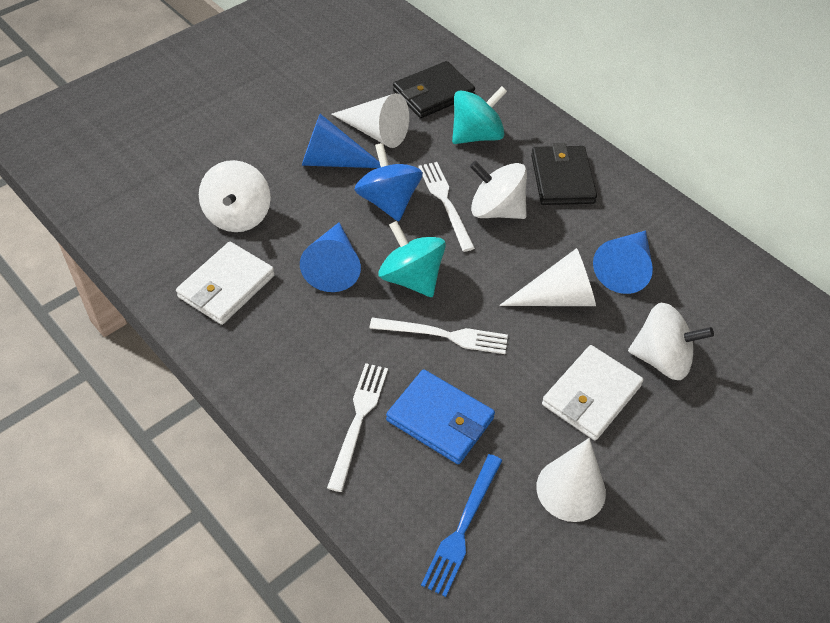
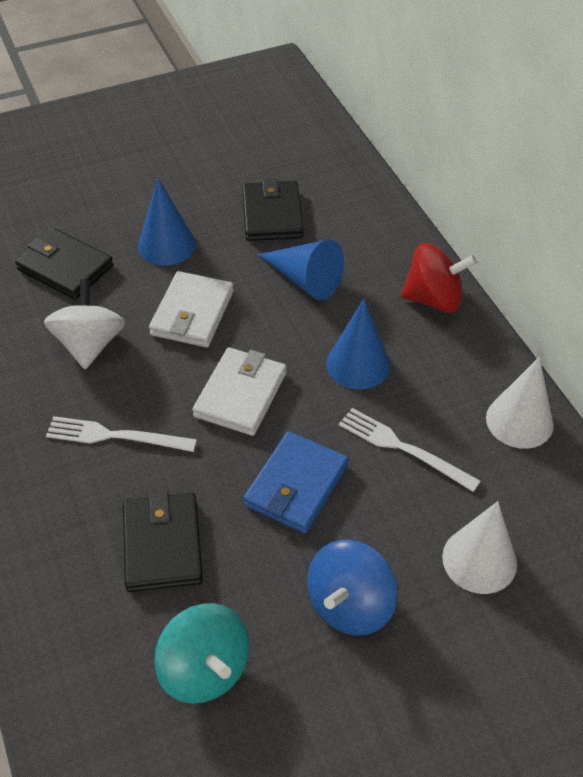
black wallet: 2 -> 3
blue fork: 1 -> 0
red spinning top: 0 -> 1
turquoise spinning top: 2 -> 1
white cone: 3 -> 2
white fork: 3 -> 2
white spinning top: 3 -> 1

